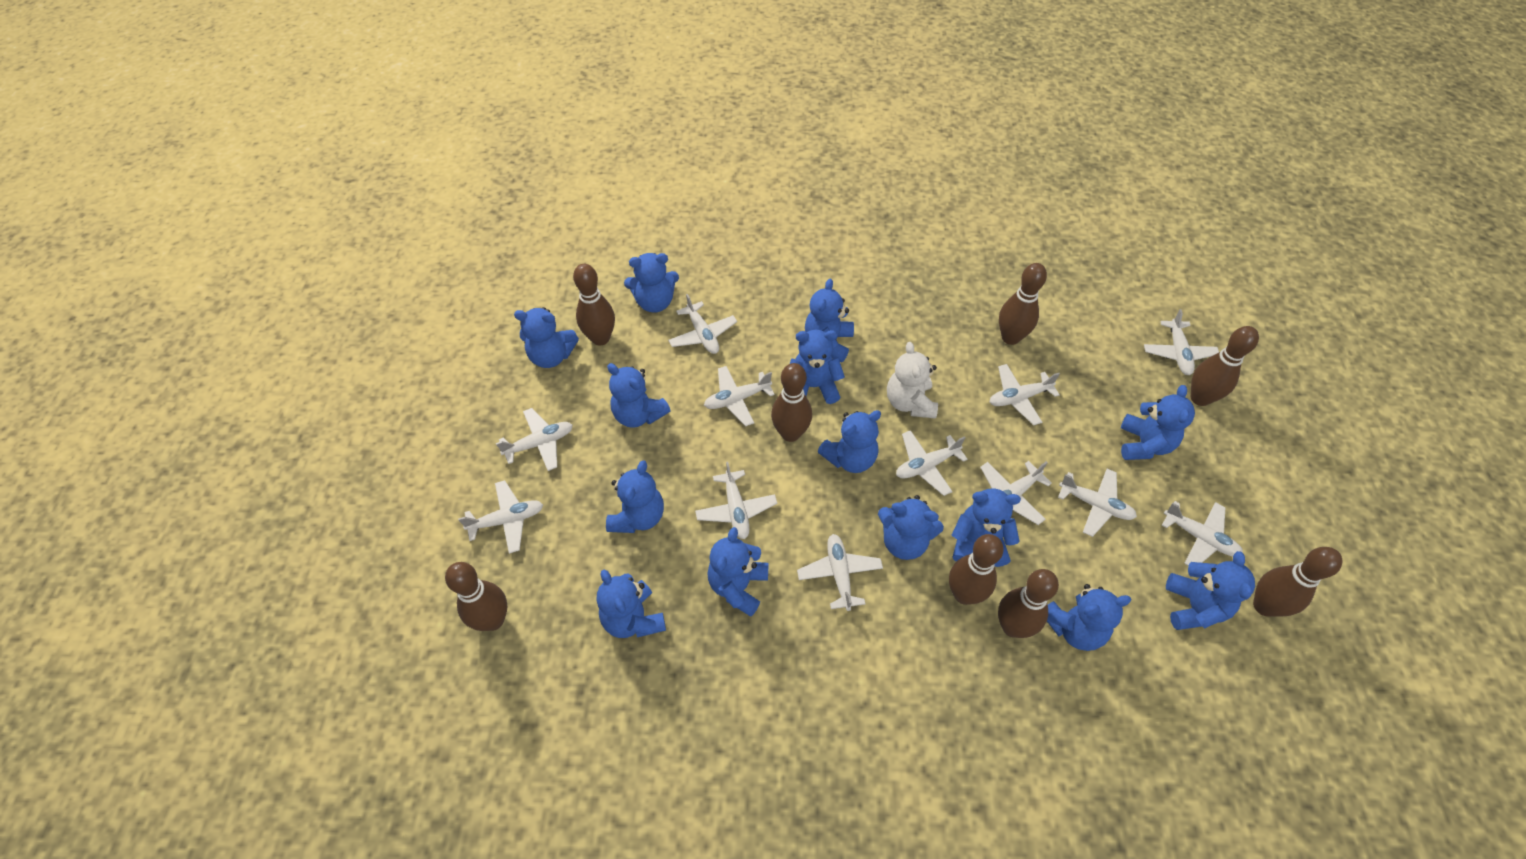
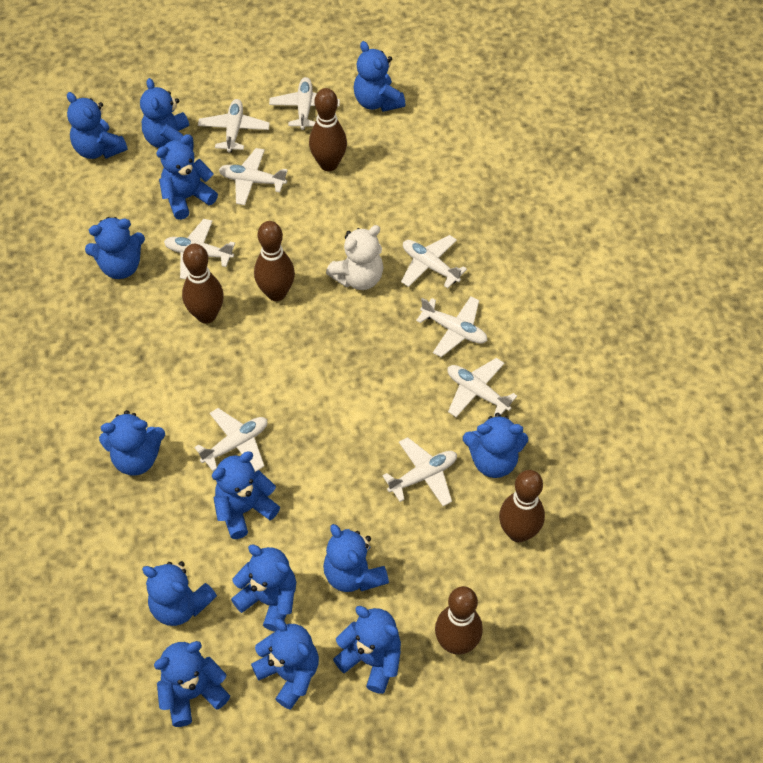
brown bowling pin: 8 -> 5
white plane: 12 -> 9

